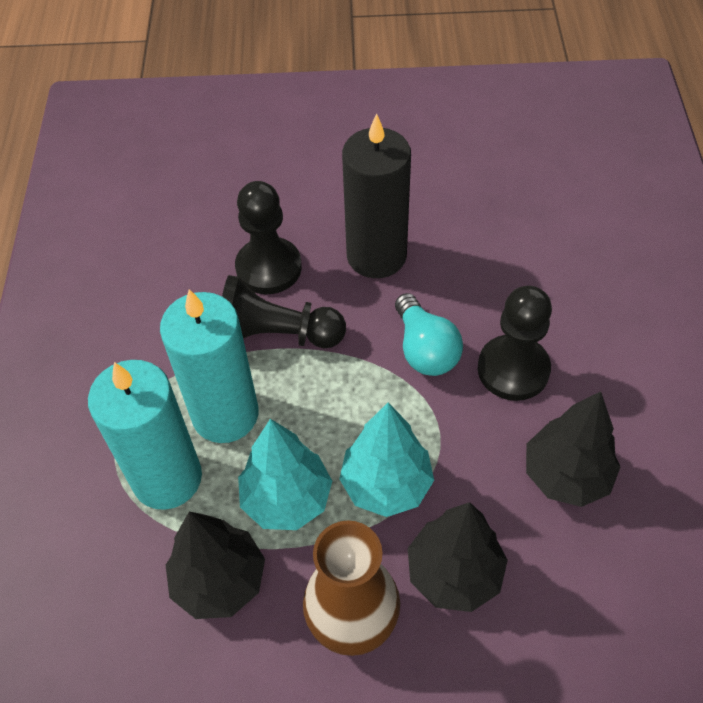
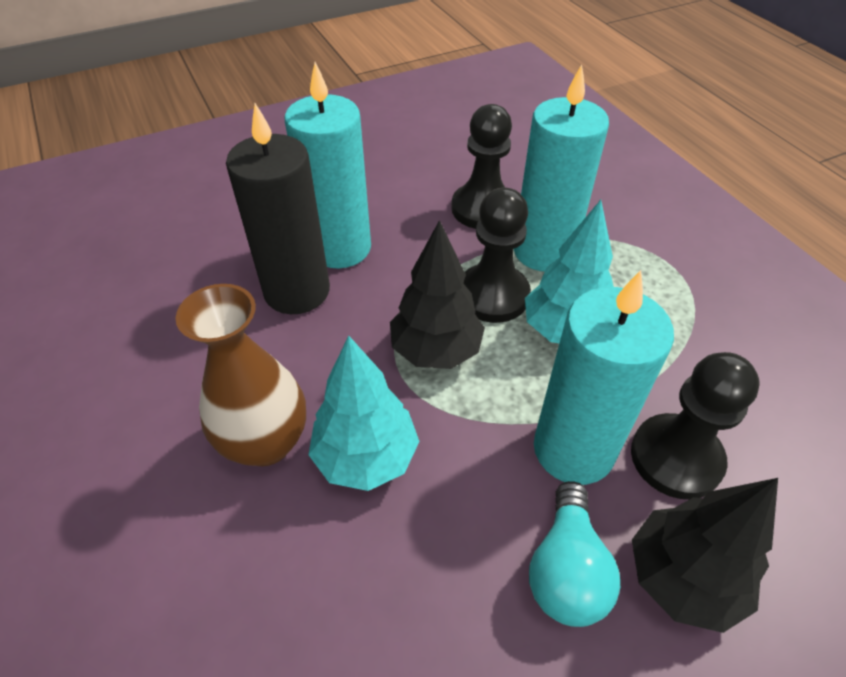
black tree: 3 -> 2
turquoise candle: 2 -> 3

